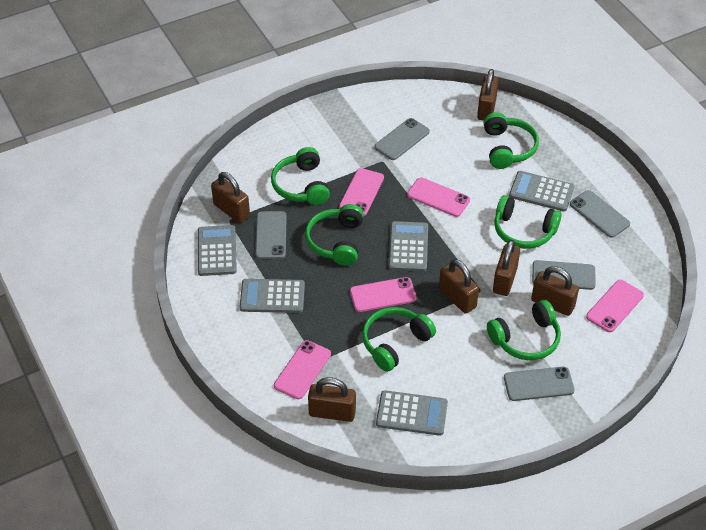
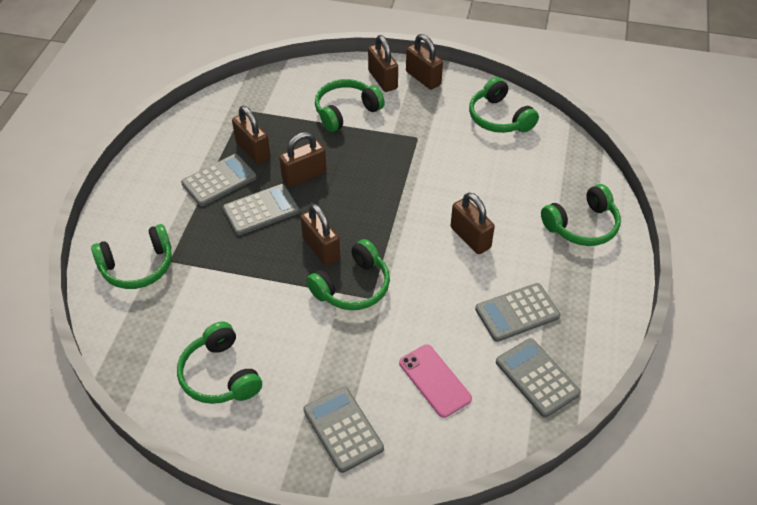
grey phone: 5 -> 0
pink phone: 5 -> 1

